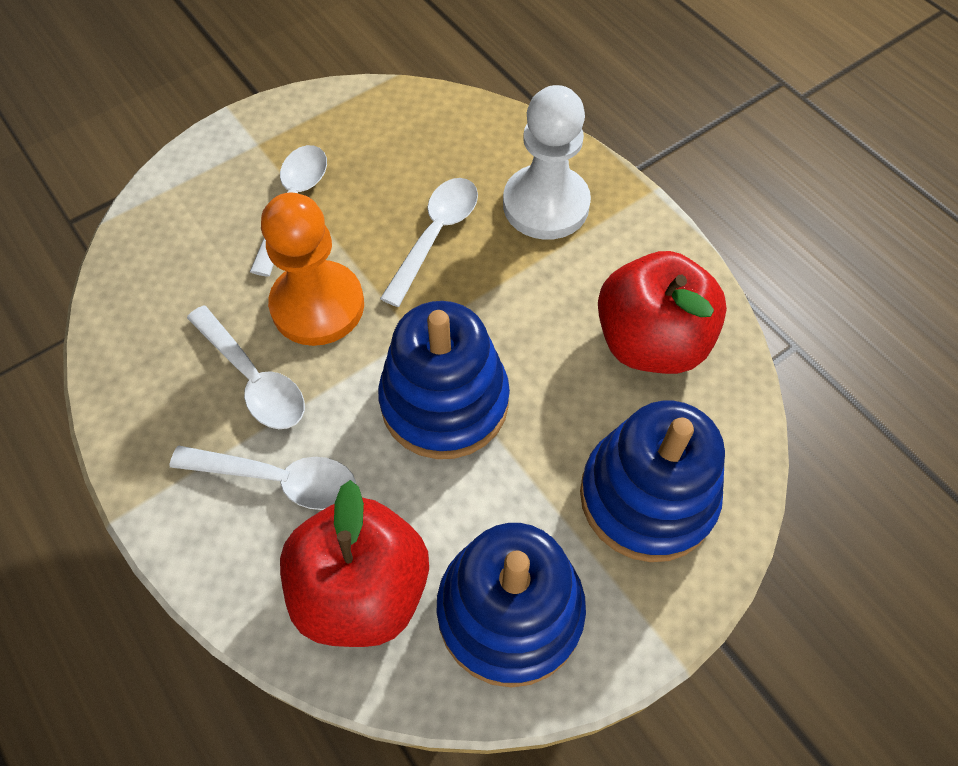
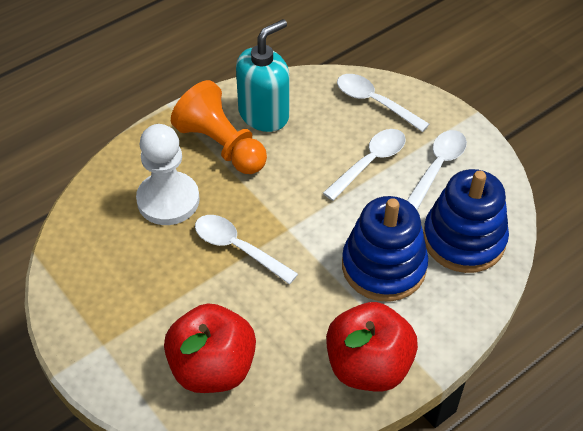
blue stacking toy: 3 -> 2
turquoise soap dispenser: 0 -> 1

